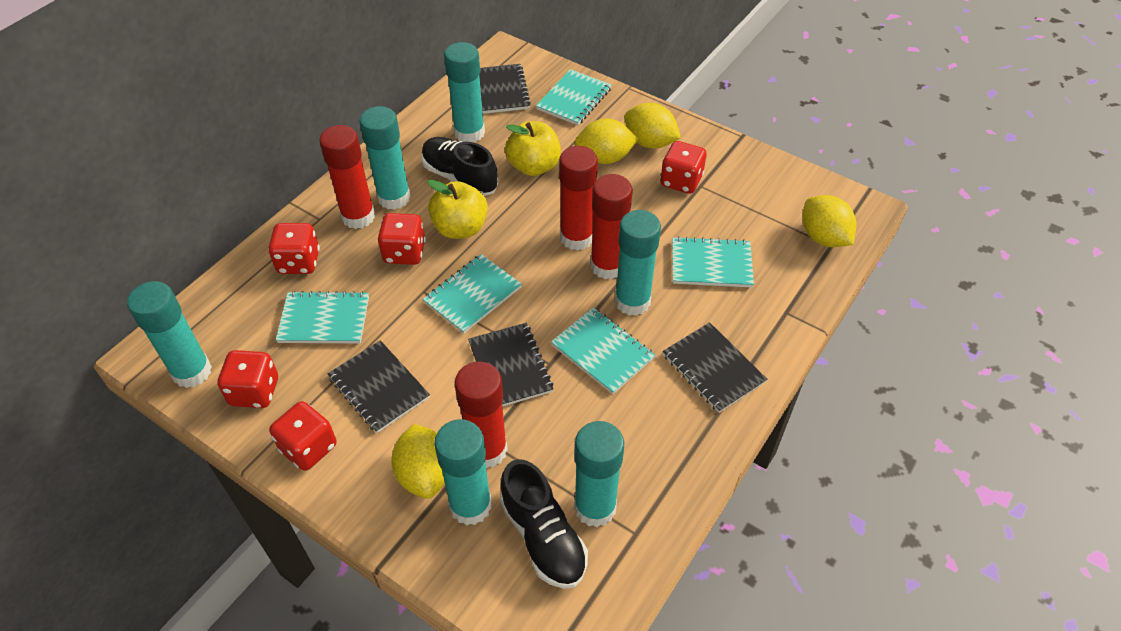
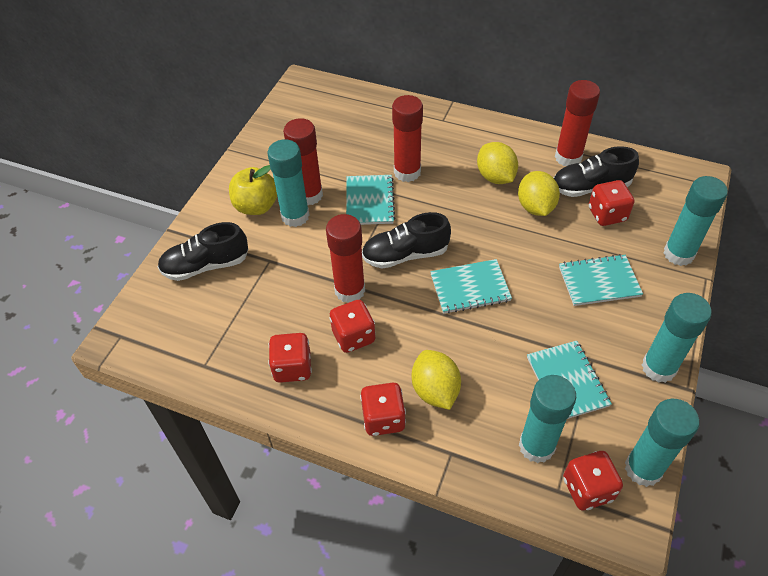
black notebook: 4 -> 0
black shoe: 2 -> 3
turquoise glue stick: 6 -> 5
turquoise notebook: 5 -> 4
yellow apple: 2 -> 1
yellow lemon: 4 -> 3

